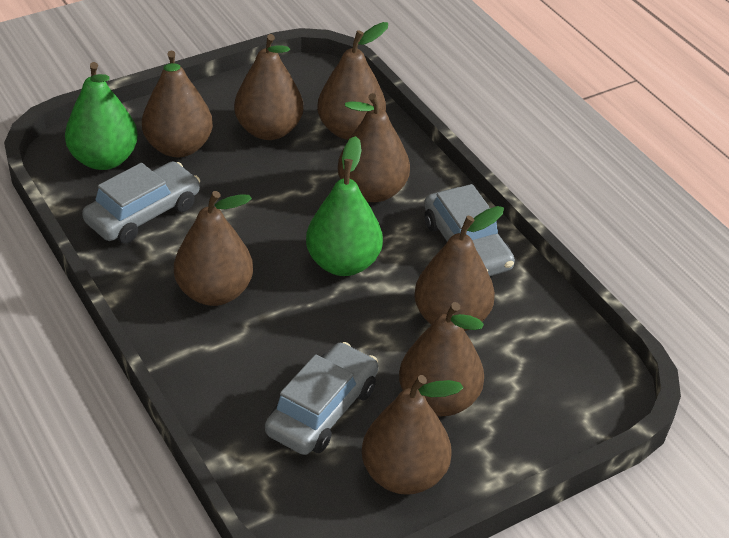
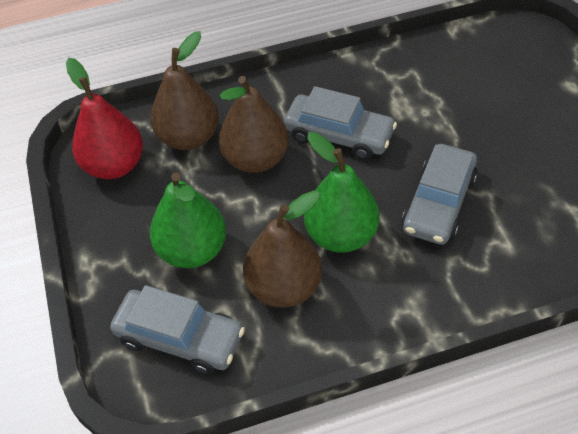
brown pear: 8 -> 3
red pear: 0 -> 1

